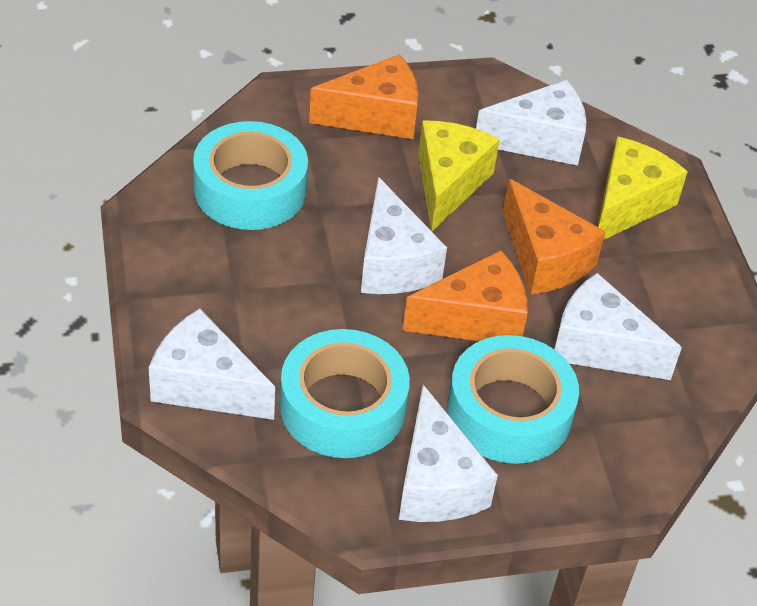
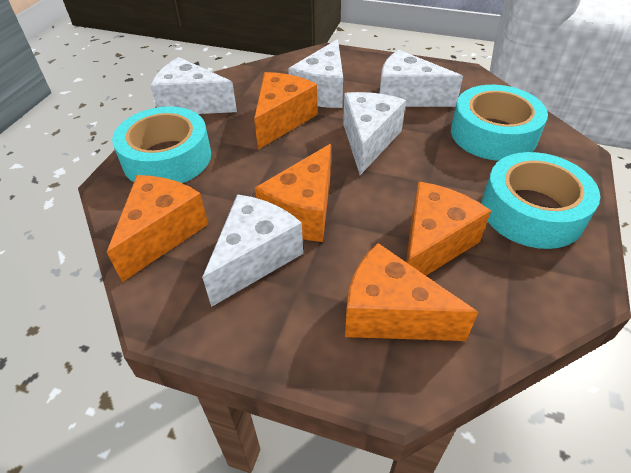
orange cheese: 3 -> 5
yellow cheese: 2 -> 0

